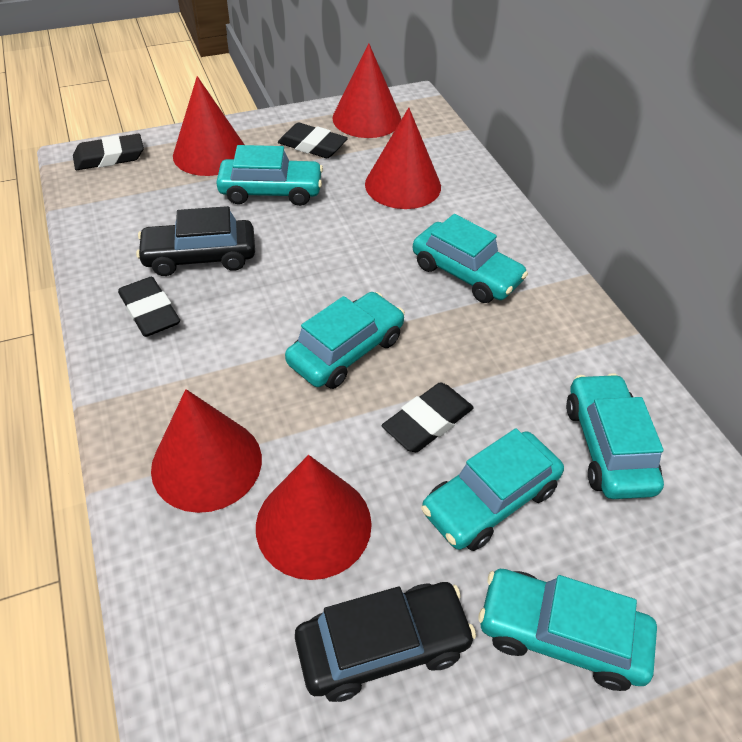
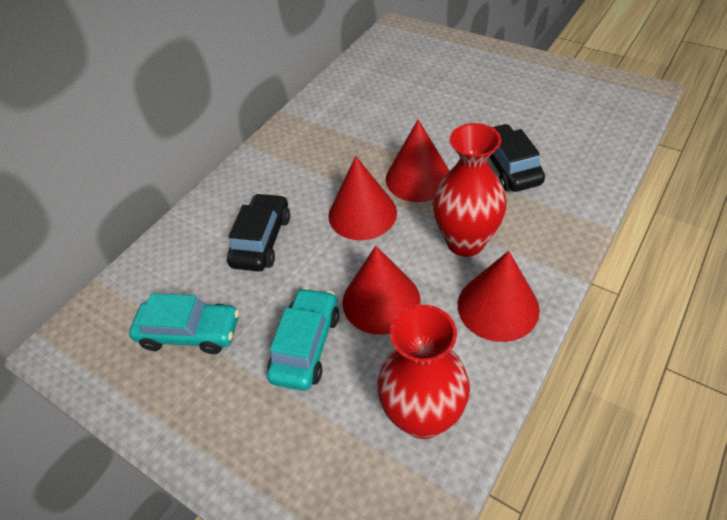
black eraser: 4 -> 0
red cone: 5 -> 4
red vase: 0 -> 2
turquoise car: 6 -> 2

